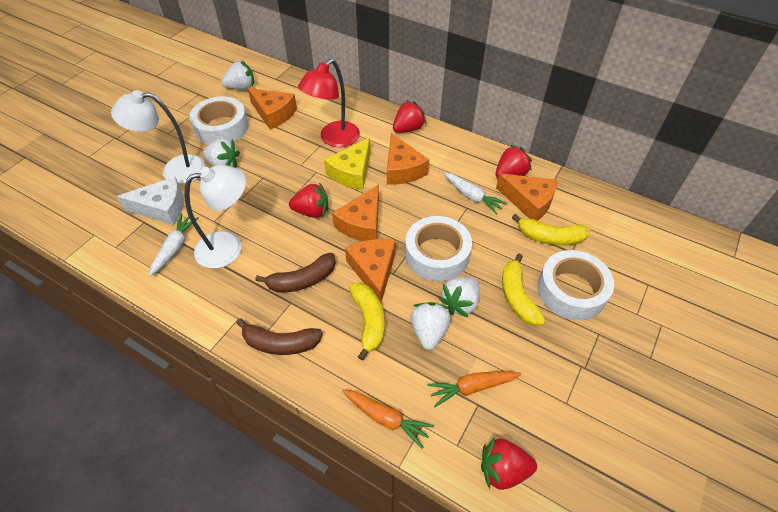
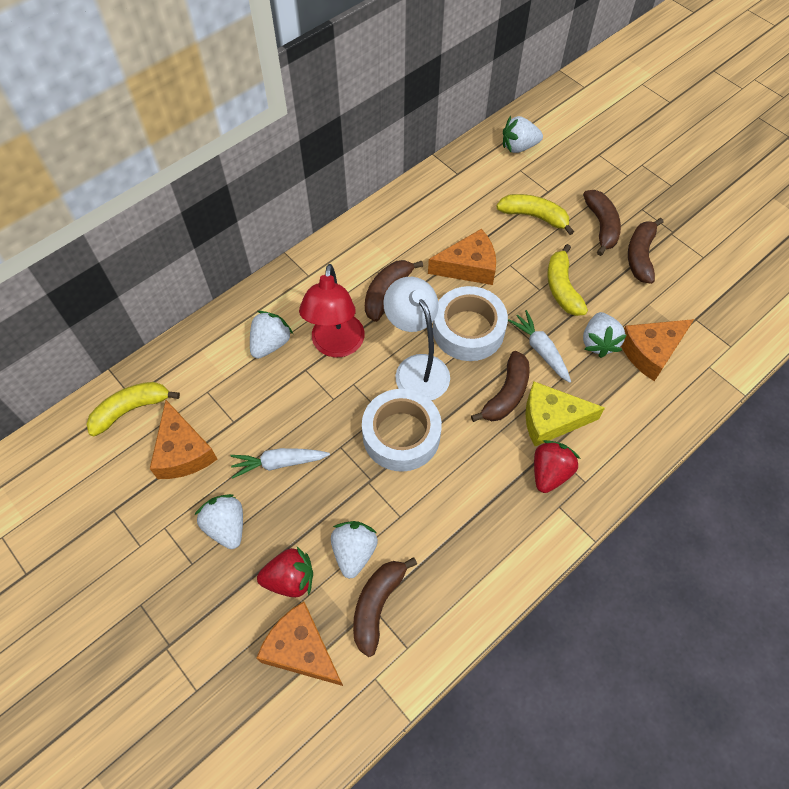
brown banana: 2 -> 5
orange carrot: 2 -> 0
orange cheese: 5 -> 4
red strawberry: 4 -> 2
white cheese: 1 -> 0
white lamp: 2 -> 1
white strawberry: 4 -> 5
white tape: 3 -> 2

